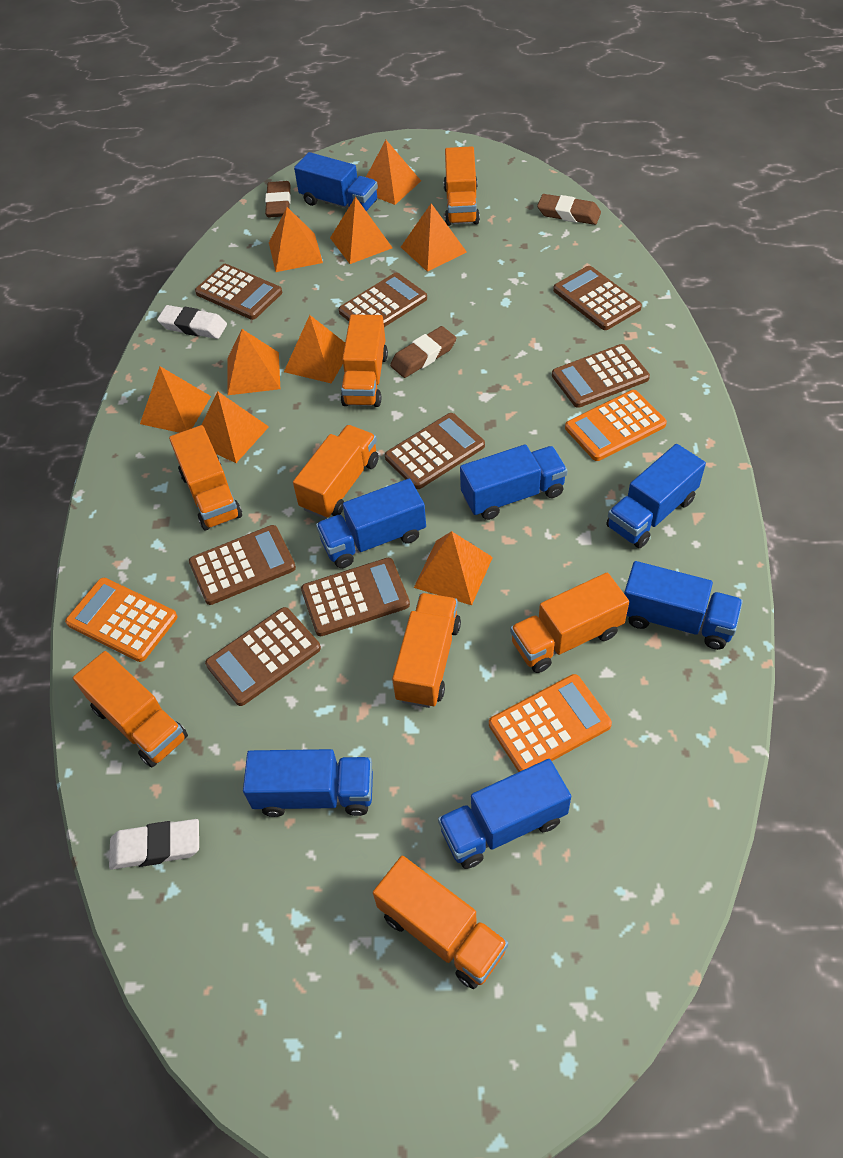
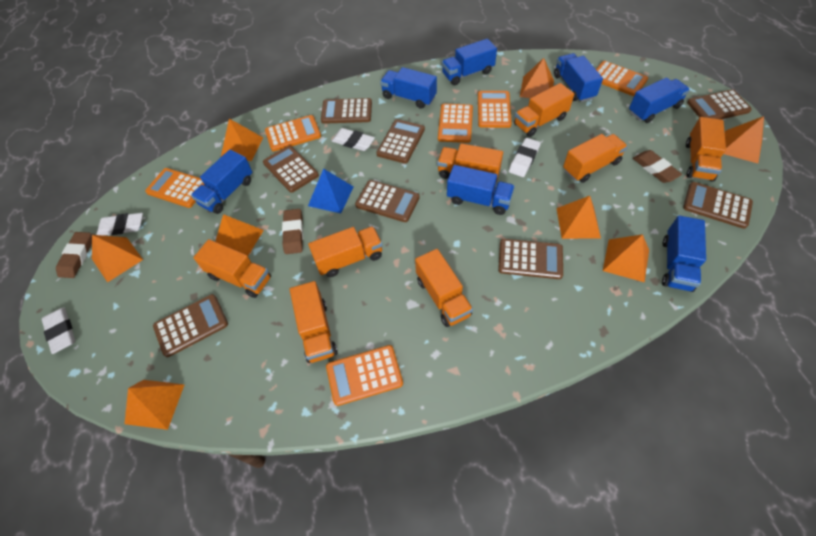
blue pyramid: 0 -> 1
orange calculator: 3 -> 6
orange pyramid: 9 -> 8
white eraser: 2 -> 4

